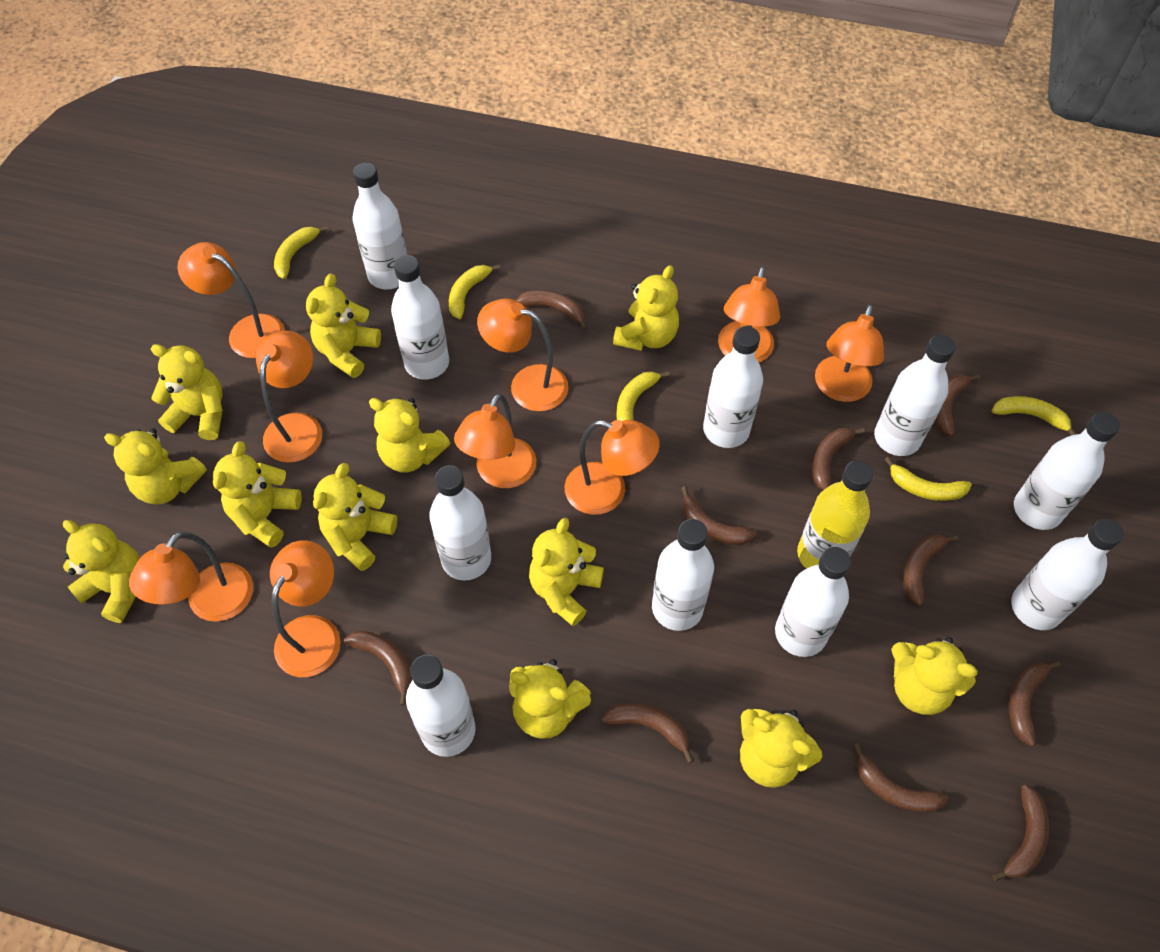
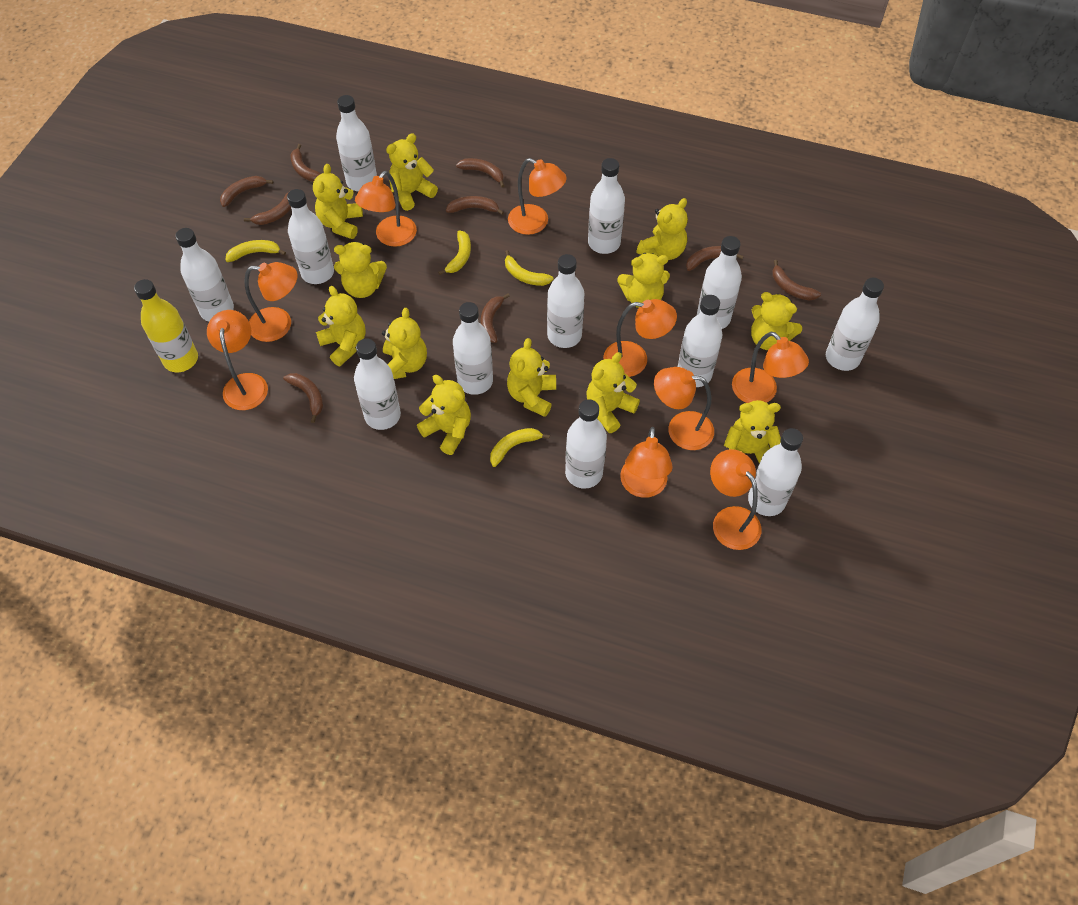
brown banana: 10 -> 9
white bottle: 10 -> 12
yellow banana: 5 -> 4

